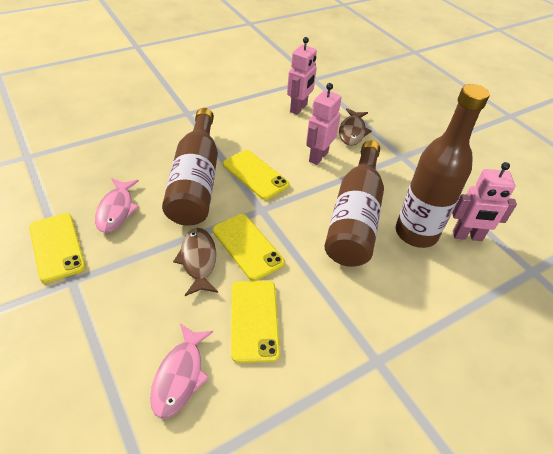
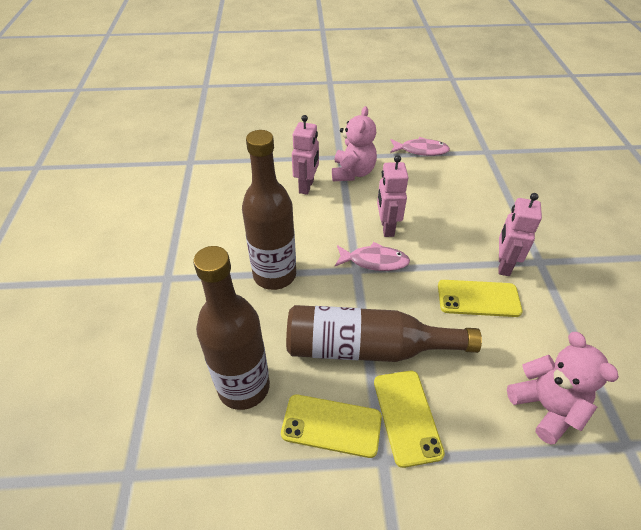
brown fish: 2 -> 0
pink teddy bear: 0 -> 2
yellow phone: 4 -> 3

